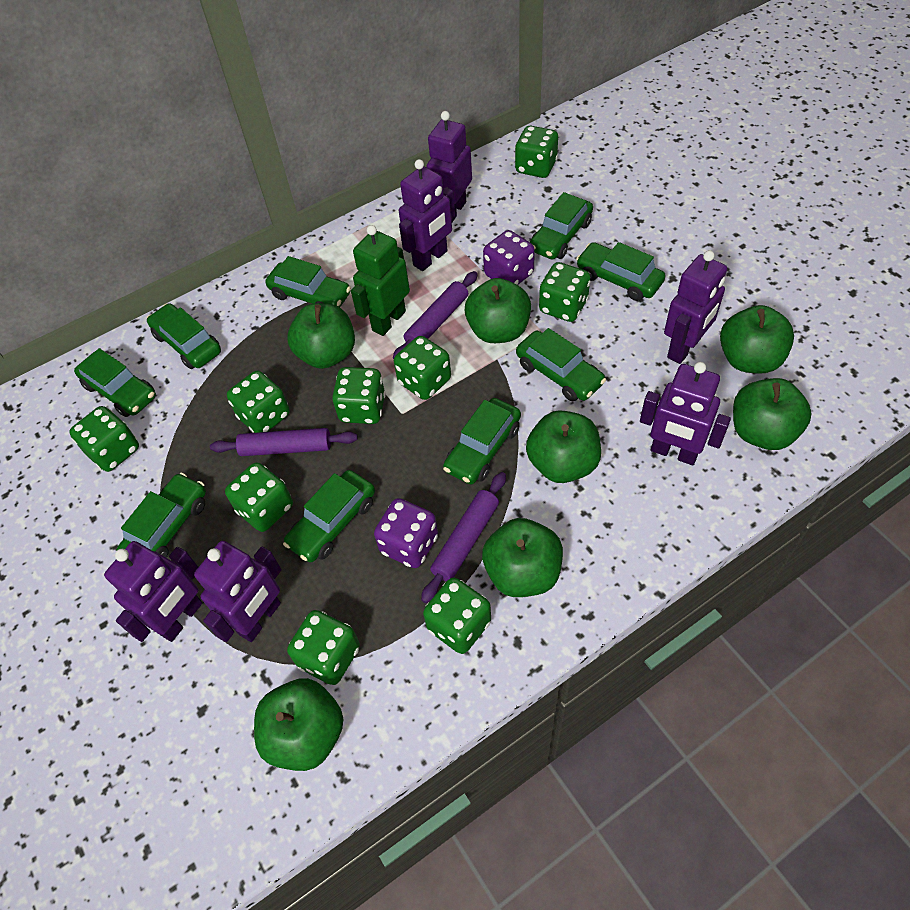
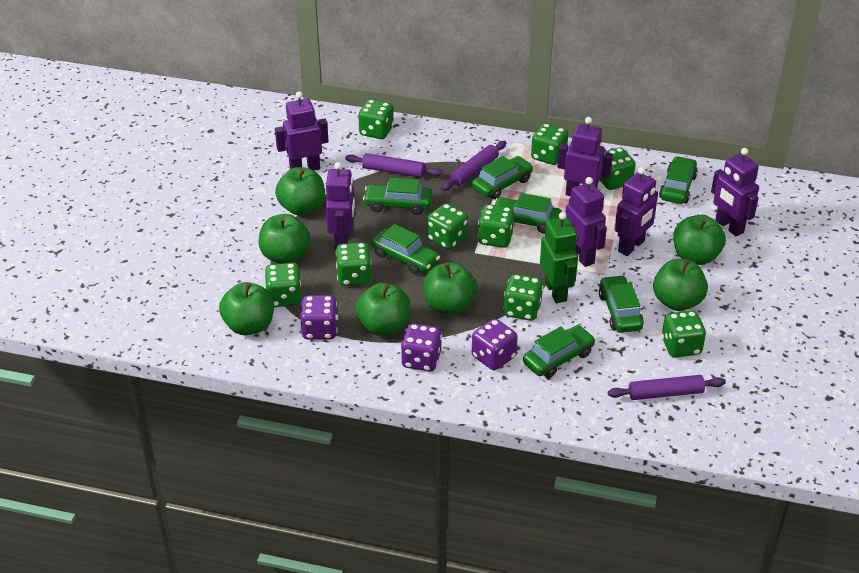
green car: 9 -> 7
purple dice: 2 -> 3

